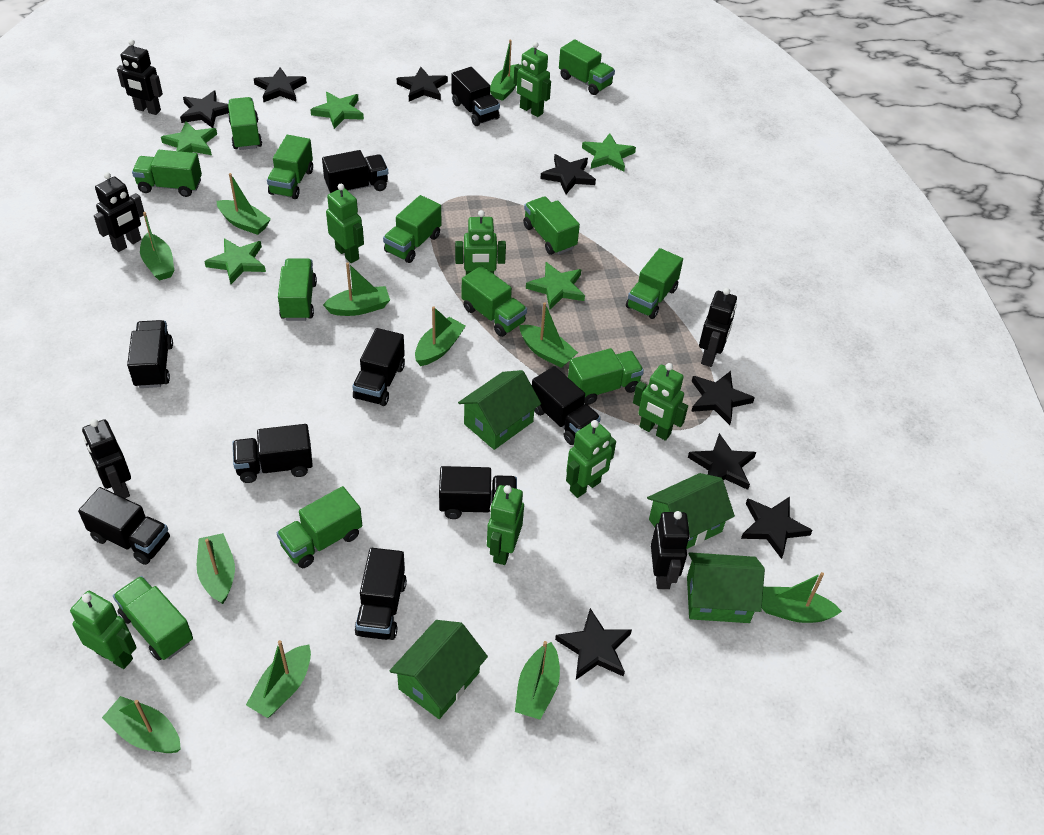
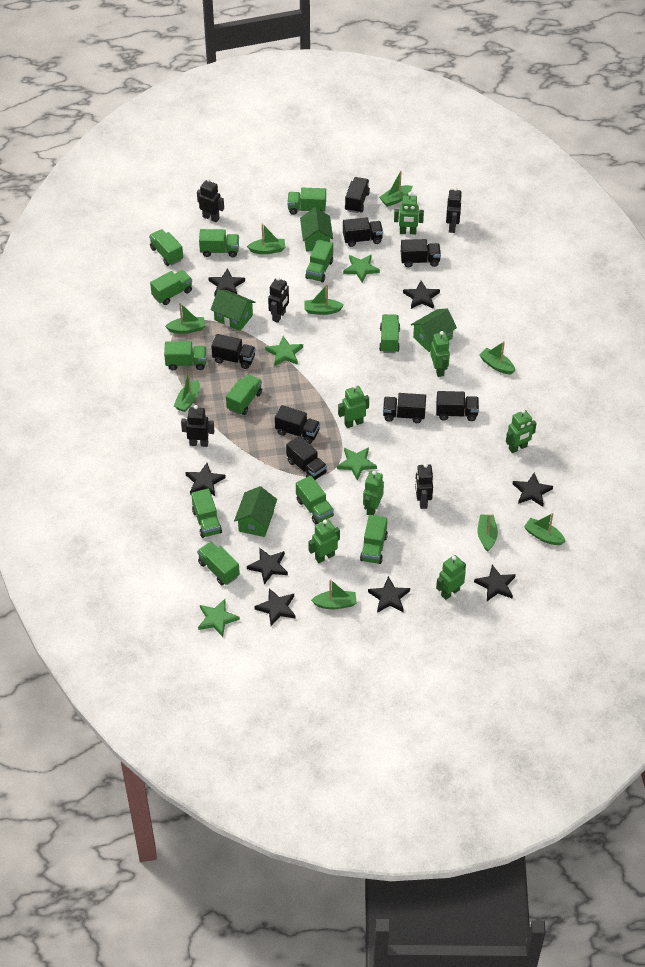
black truck: 9 -> 8
green boat: 11 -> 9
green star: 5 -> 4

